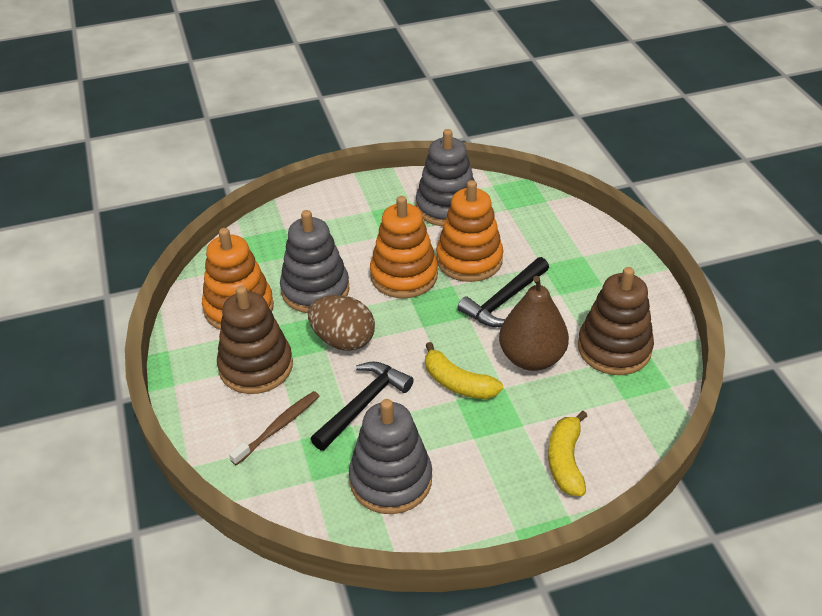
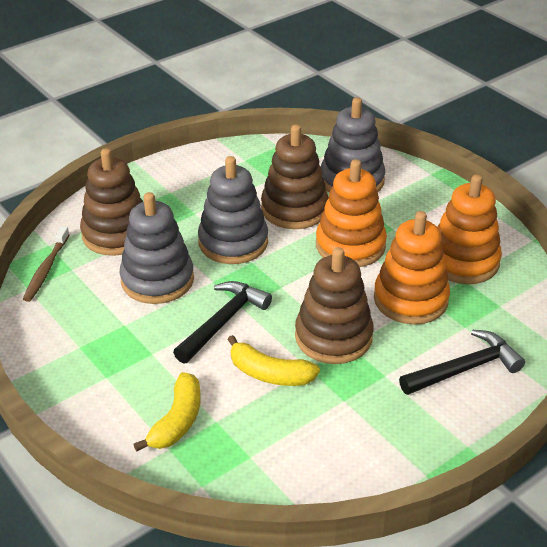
brown egg: 1 -> 0
brown pear: 1 -> 0
brown stacking toy: 2 -> 3

